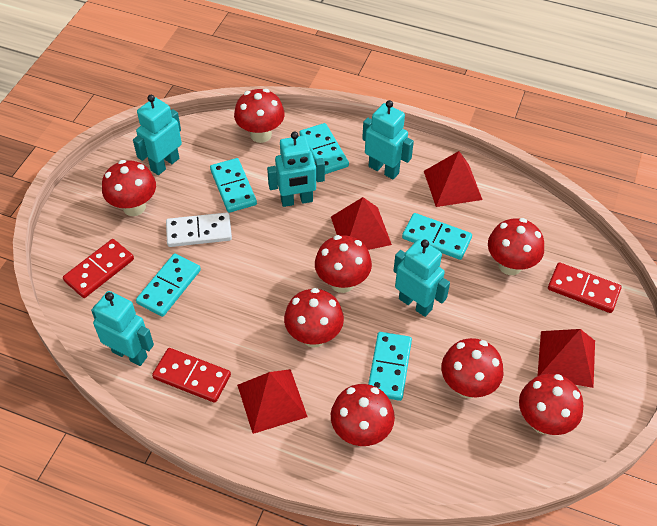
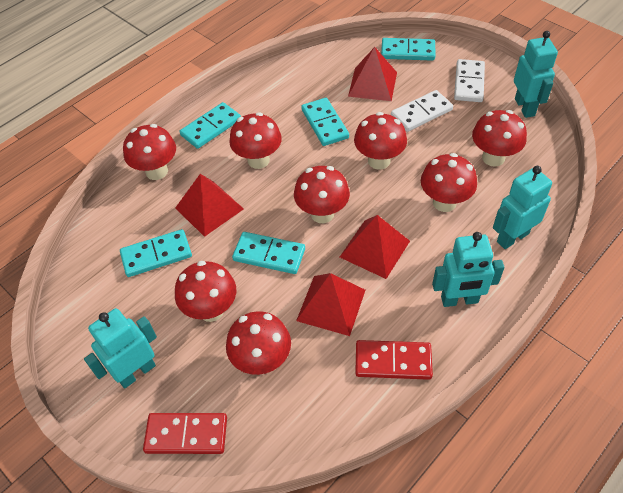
red domino: 3 -> 2
turquoise robot: 5 -> 4
white domino: 1 -> 2

